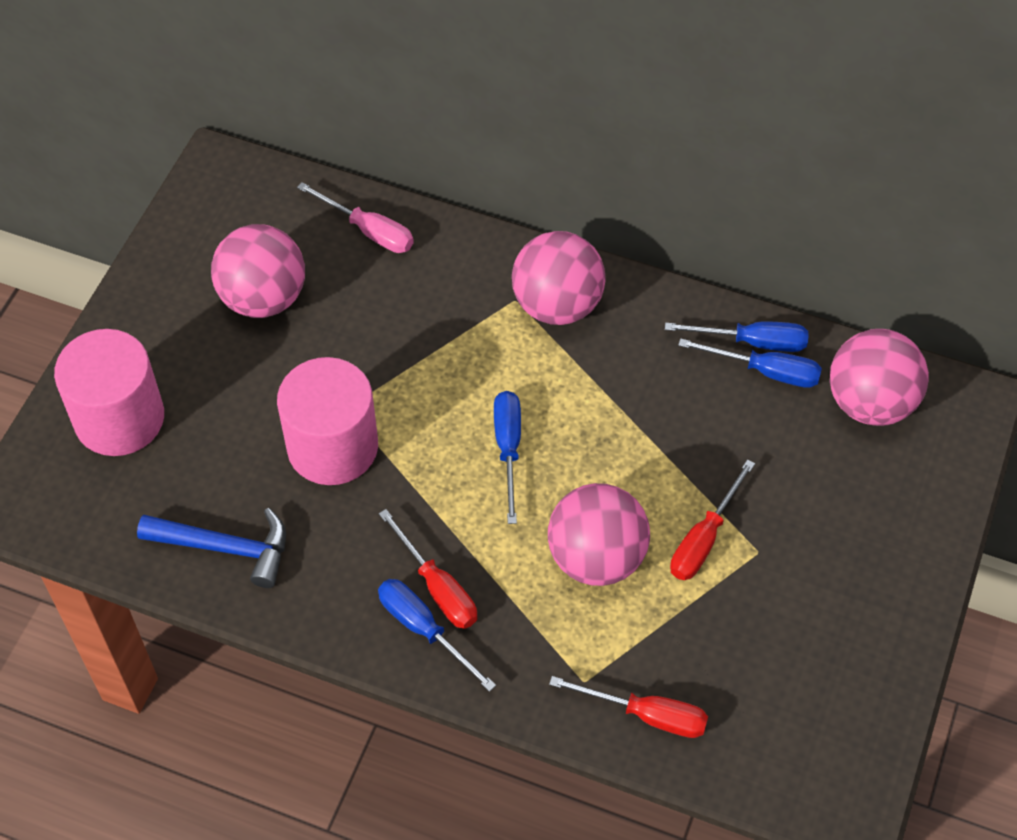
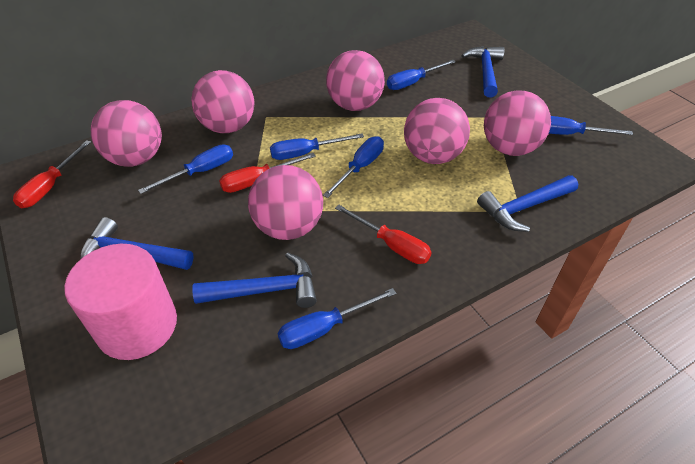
blue hammer: 1 -> 4
blue screwdriver: 4 -> 6
pink ball: 4 -> 6
pink cylinder: 2 -> 1
pink screwdriver: 1 -> 0

